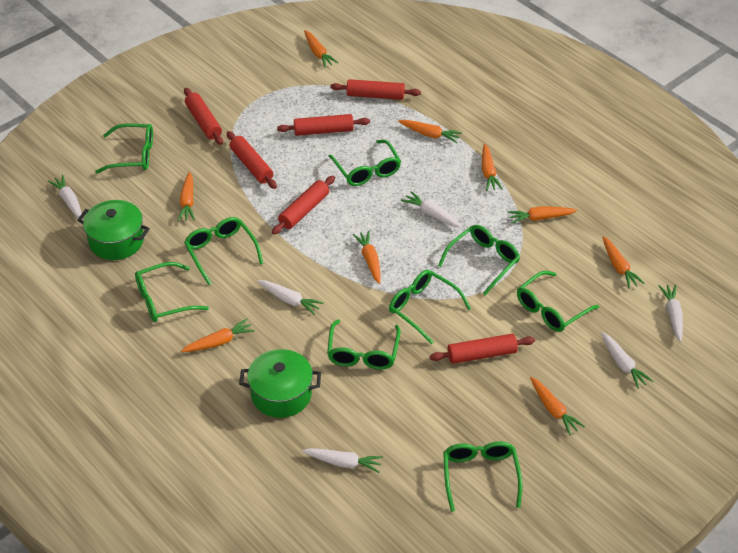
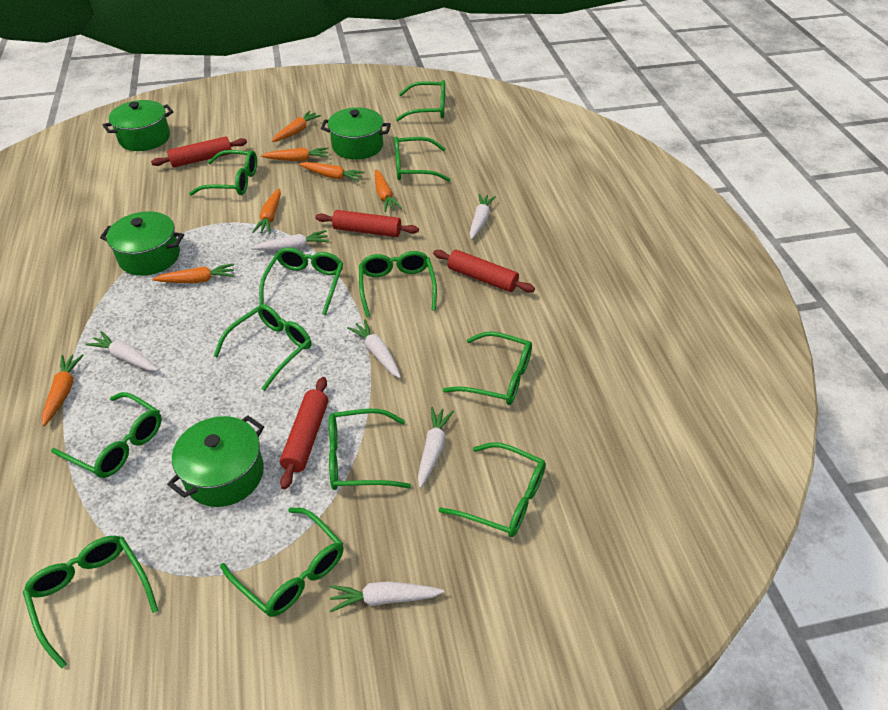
green glasses: 9 -> 12
green pot: 2 -> 4
orange carrot: 9 -> 7
red rolling pin: 6 -> 4

